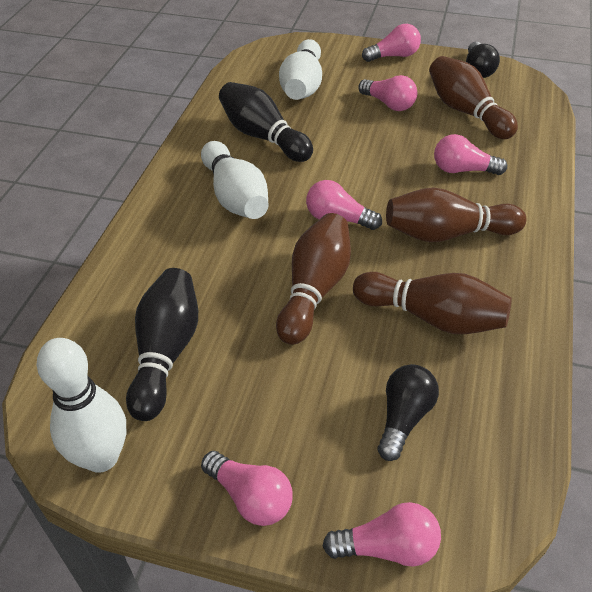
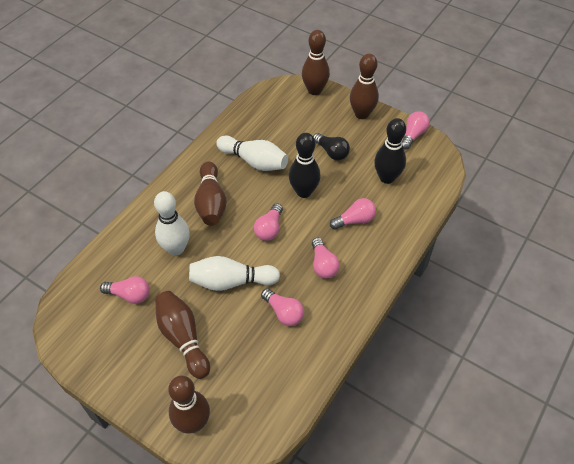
black light bulb: 2 -> 1
brown bowling pin: 4 -> 5

